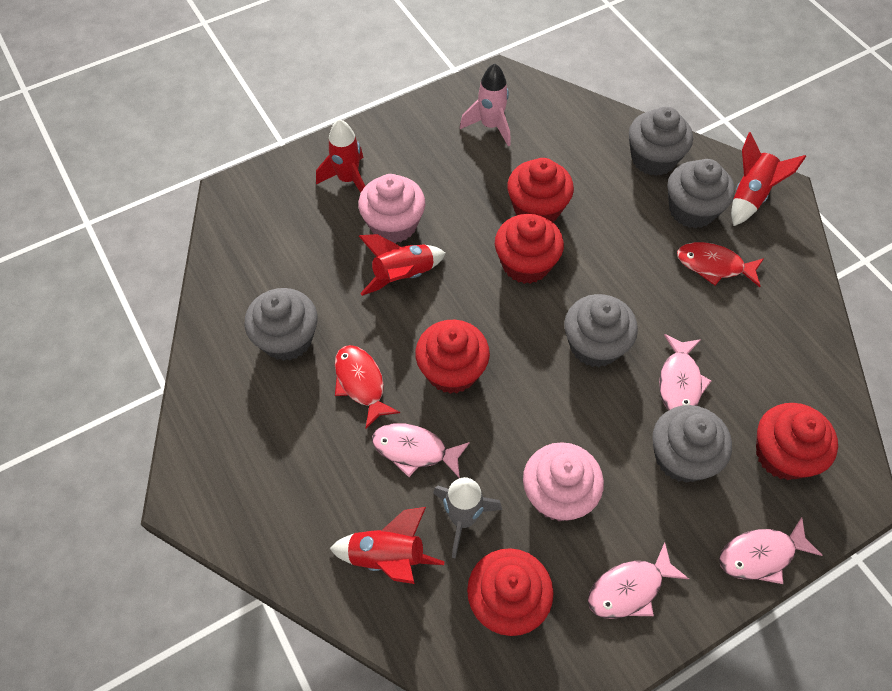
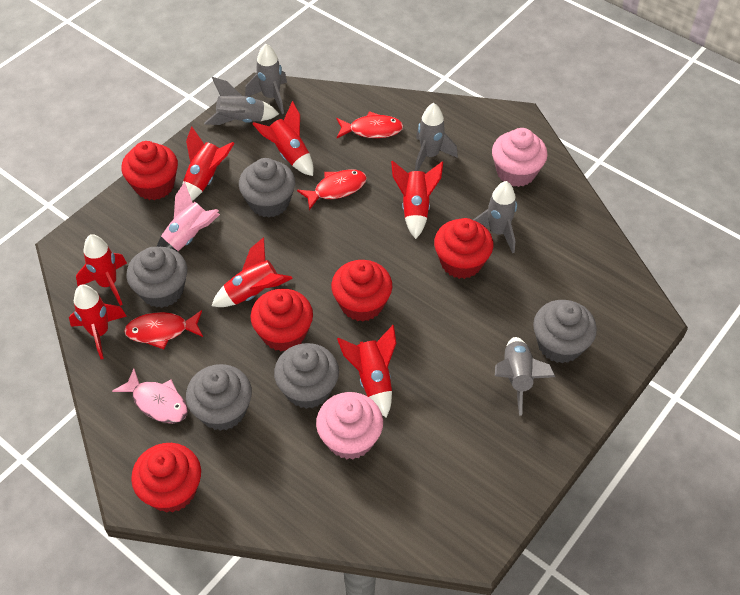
grey rocket: 1 -> 5
pink fish: 4 -> 1
red fish: 2 -> 3
red rocket: 4 -> 7

